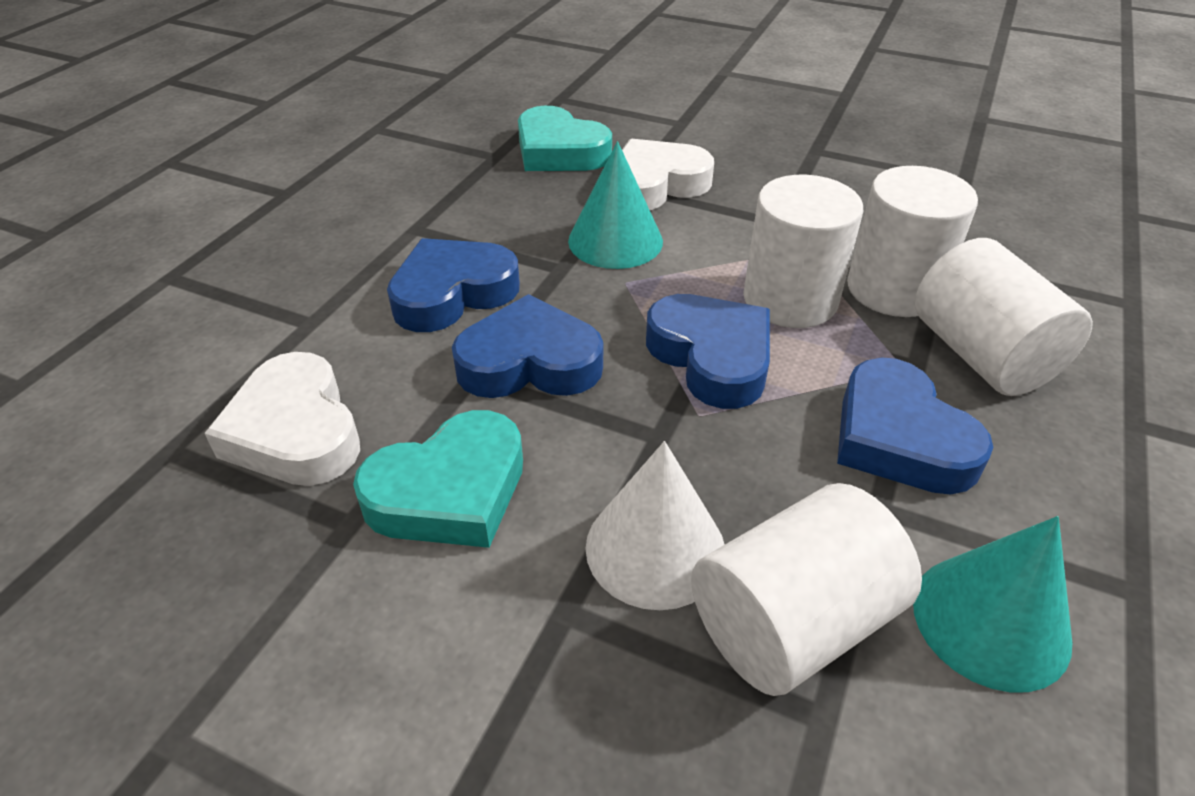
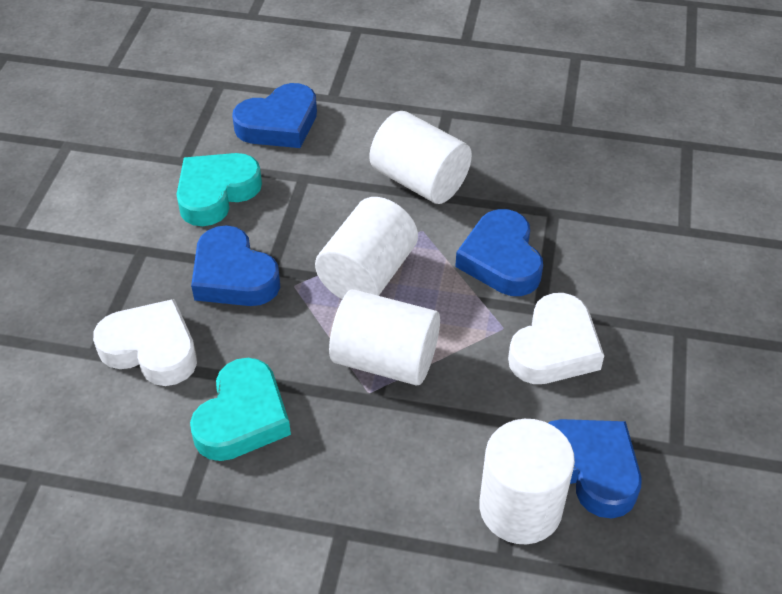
turquoise cone: 2 -> 0
white cone: 1 -> 0

